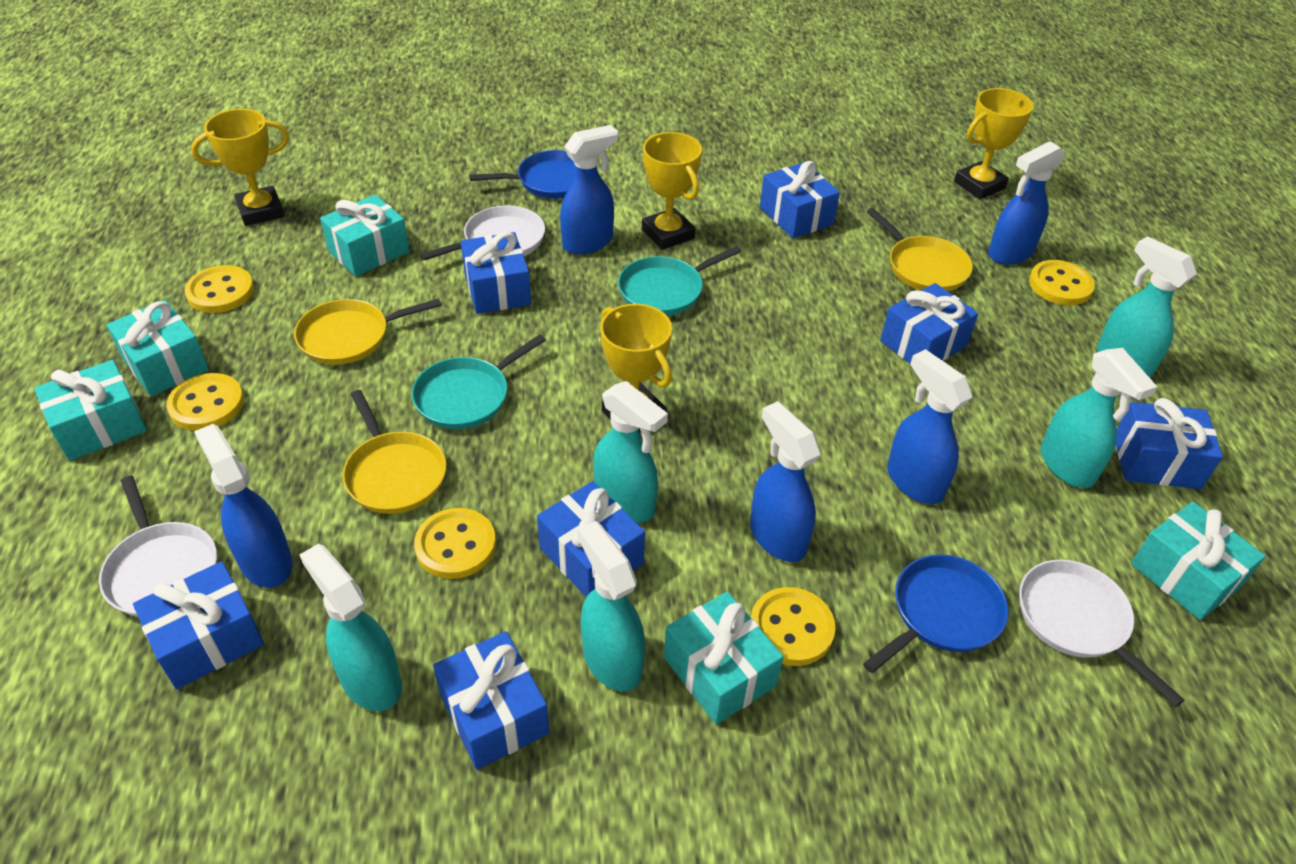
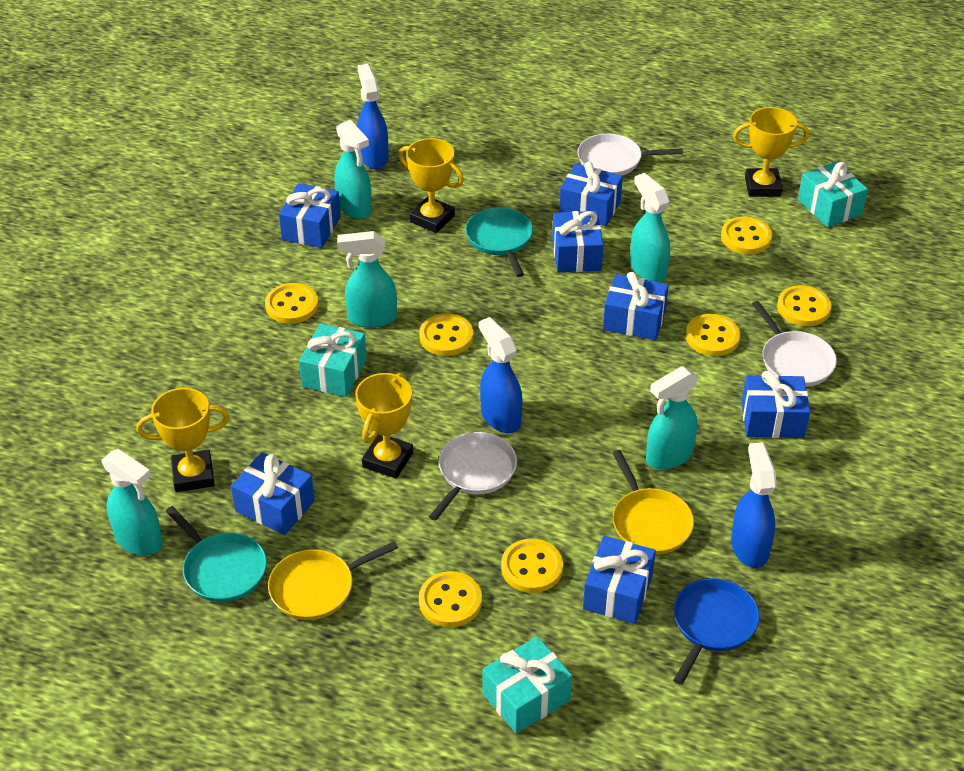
blue pan: 2 -> 1
blue spray bottle: 5 -> 3
turquoise gift: 5 -> 3
yellow button: 5 -> 7
yellow pan: 3 -> 2

